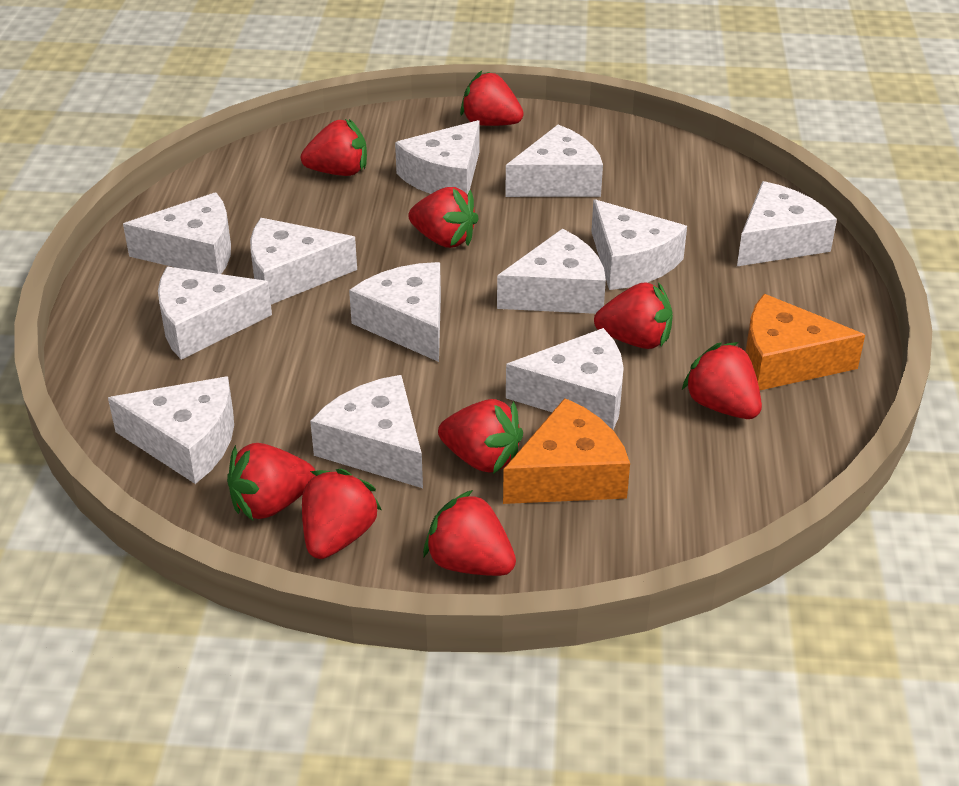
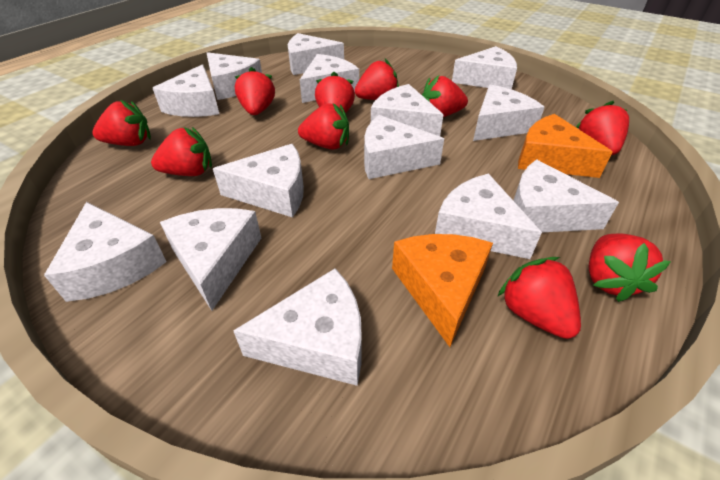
red strawberry: 9 -> 10
white cheese: 12 -> 14

